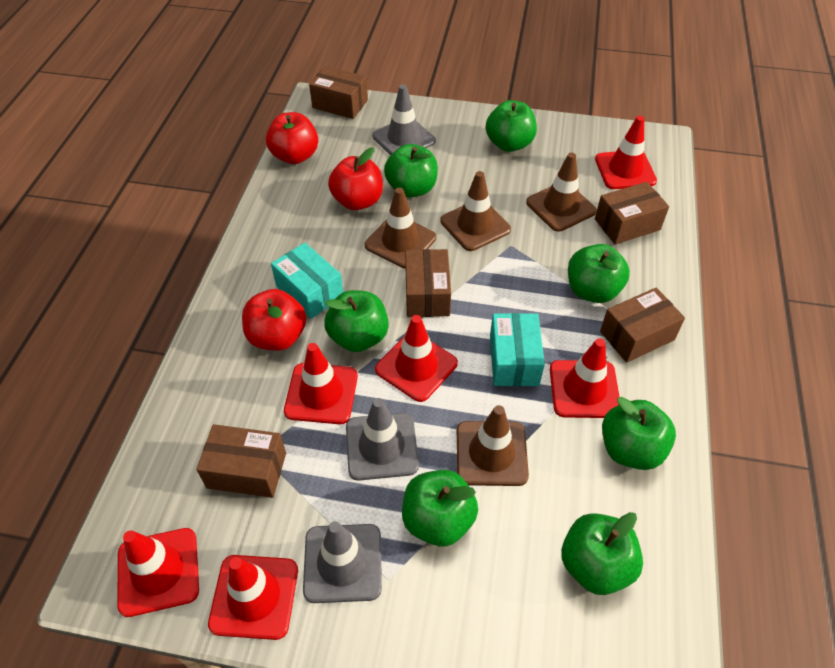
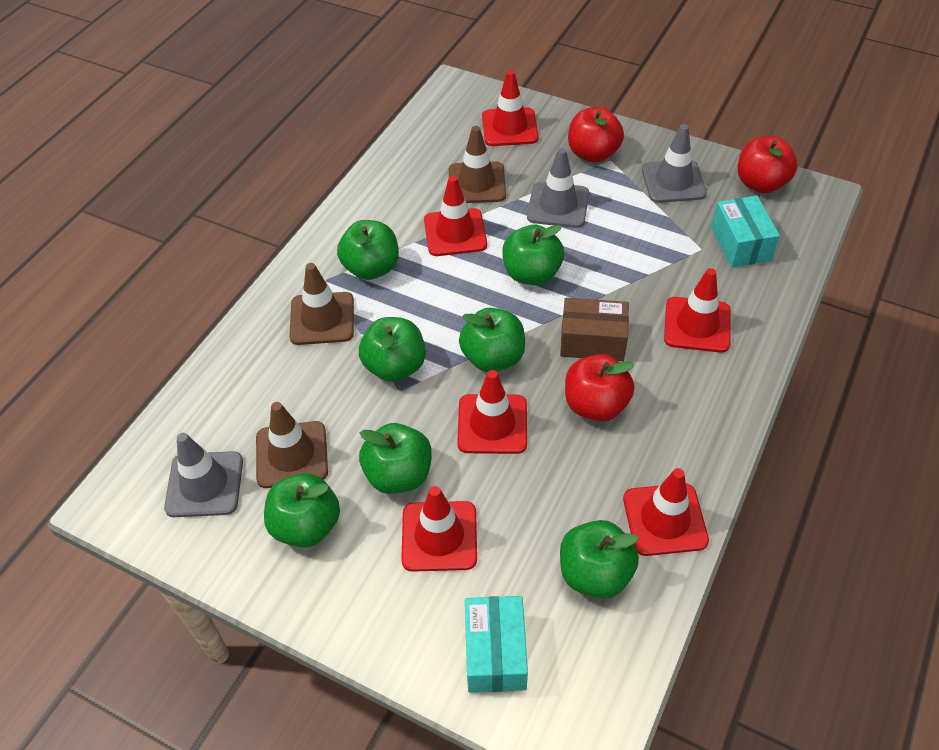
brown box: 5 -> 1
brown traffic cone: 4 -> 3

